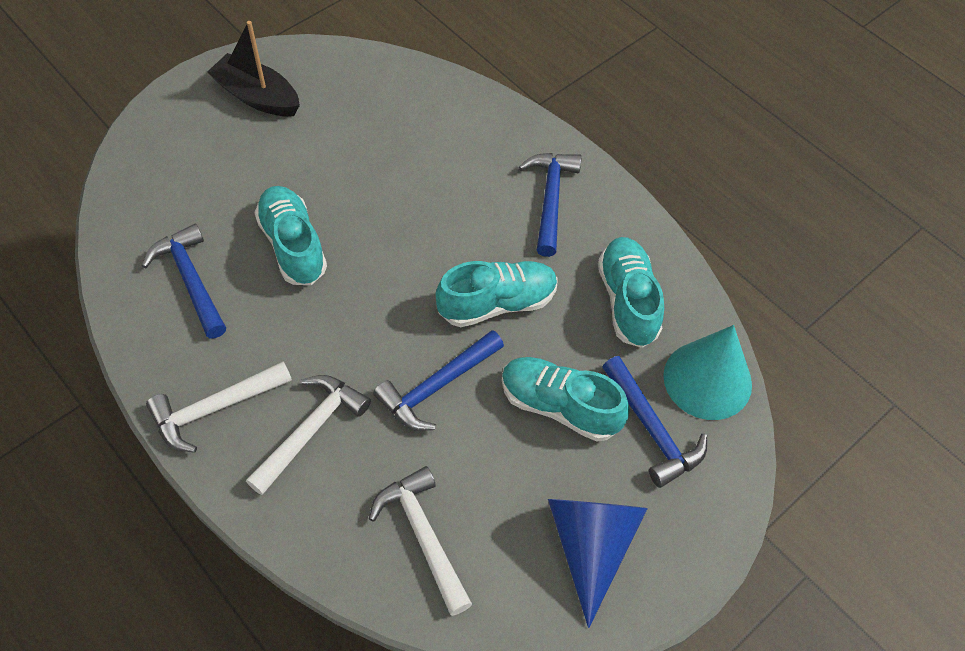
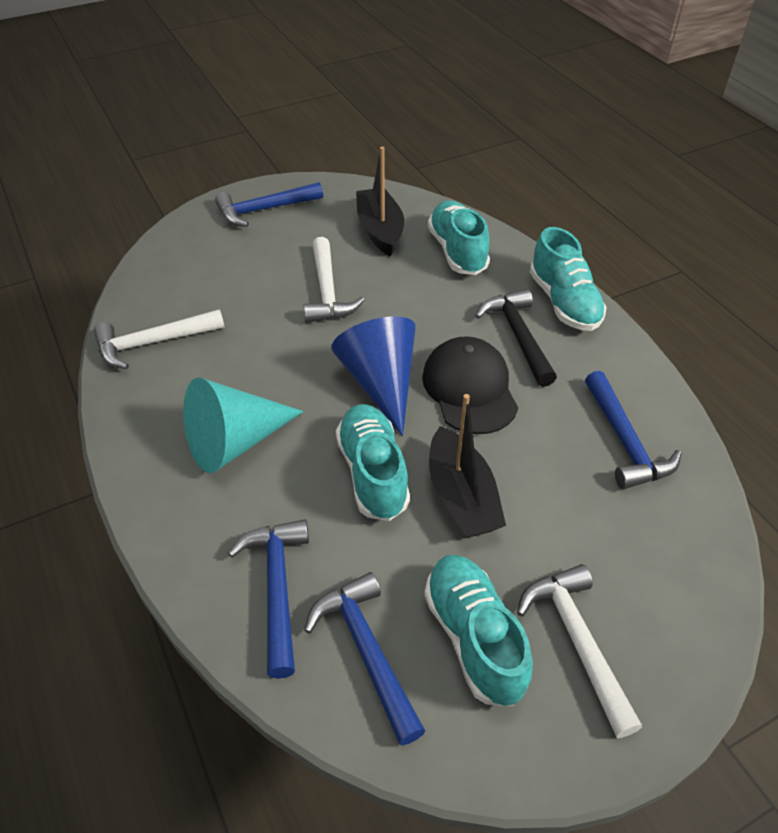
black boat: 1 -> 2
black cap: 0 -> 1
black hammer: 0 -> 1

